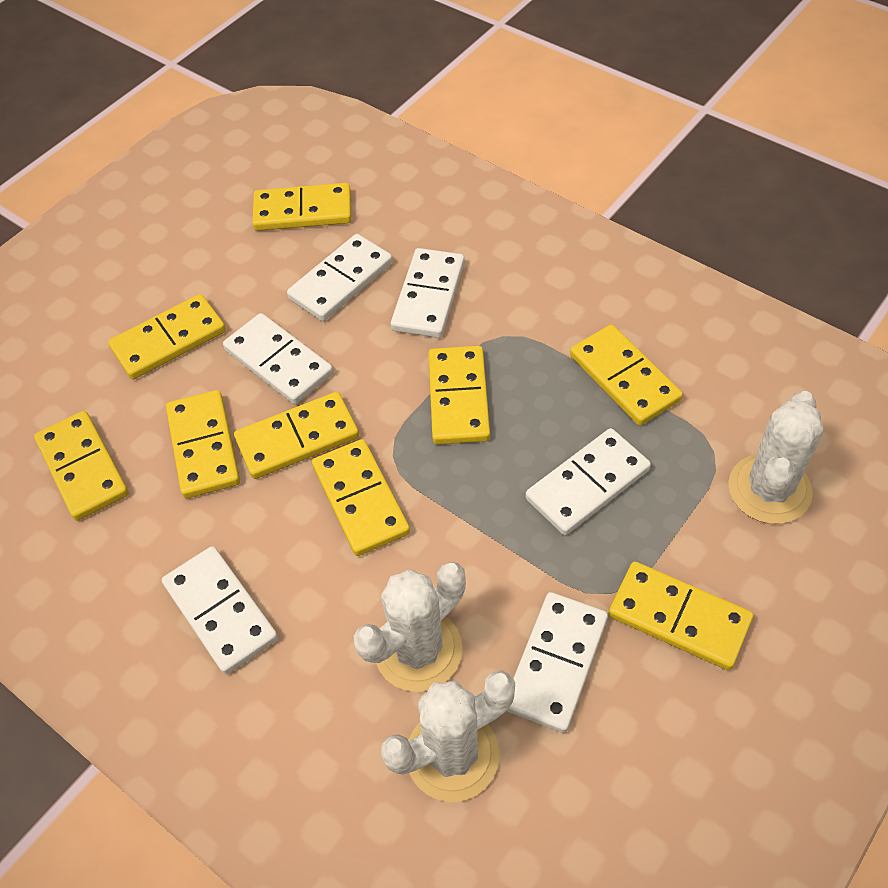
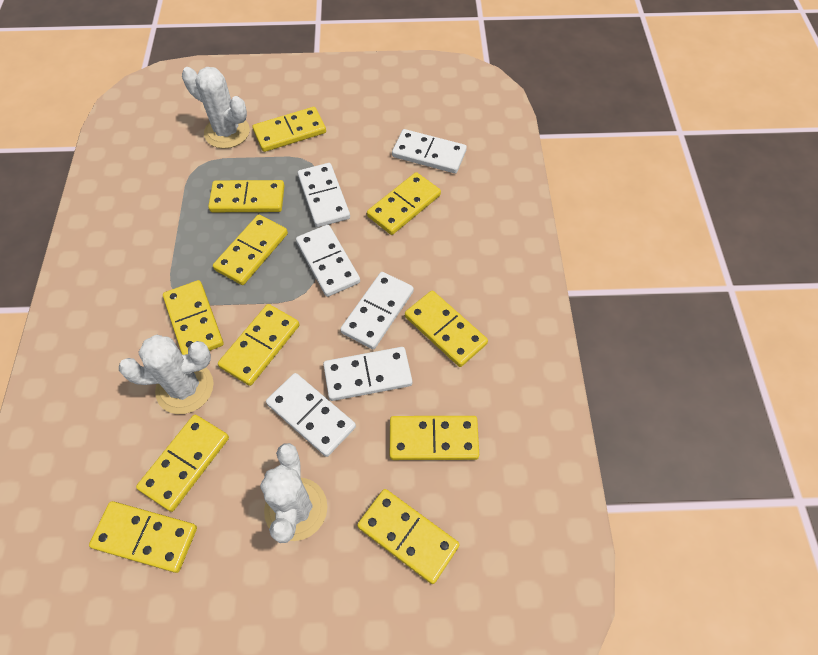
yellow domino: 9 -> 11

